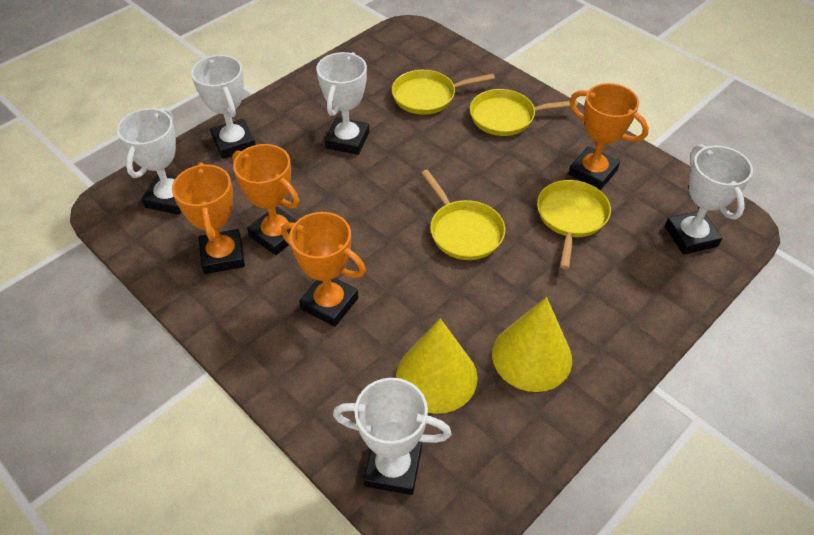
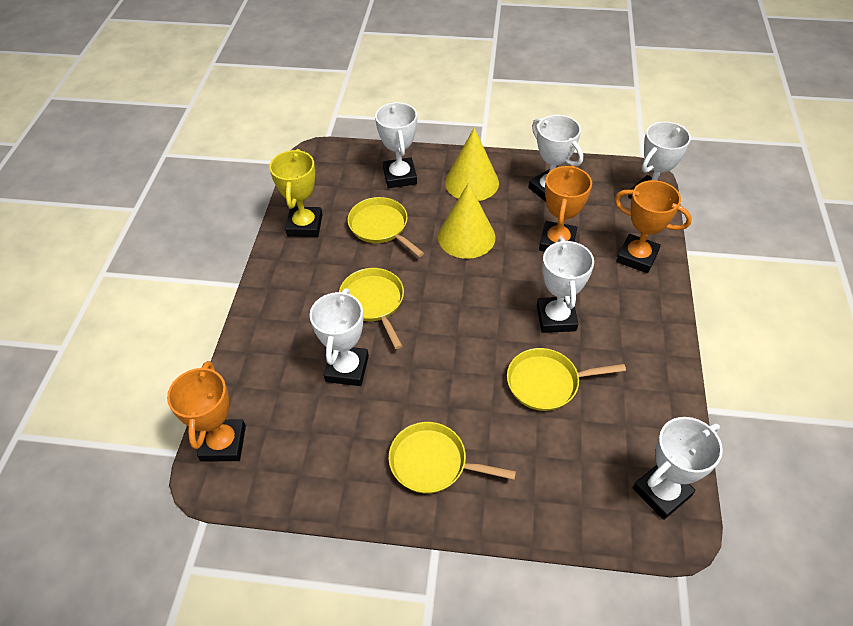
orange trophy: 4 -> 3
white trophy: 5 -> 6
yellow trophy: 0 -> 1

